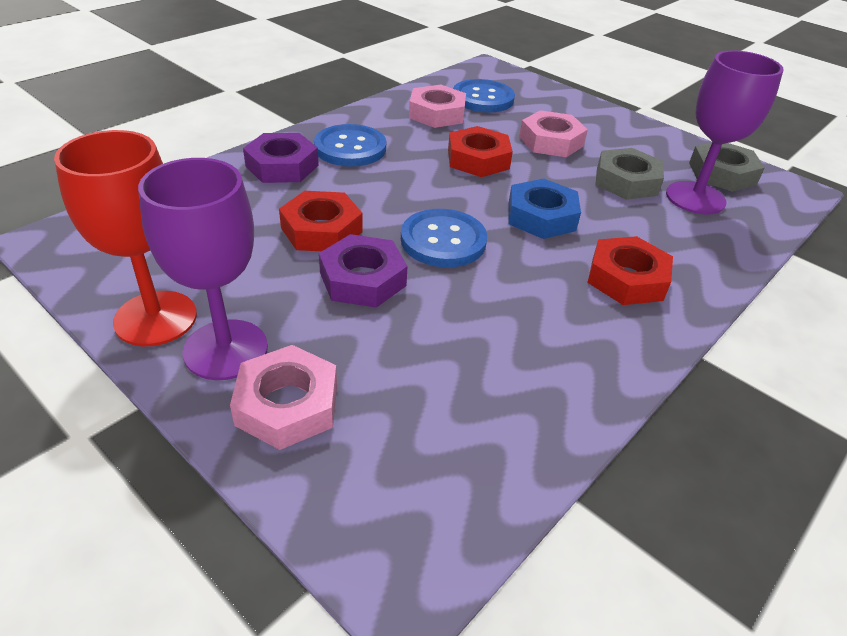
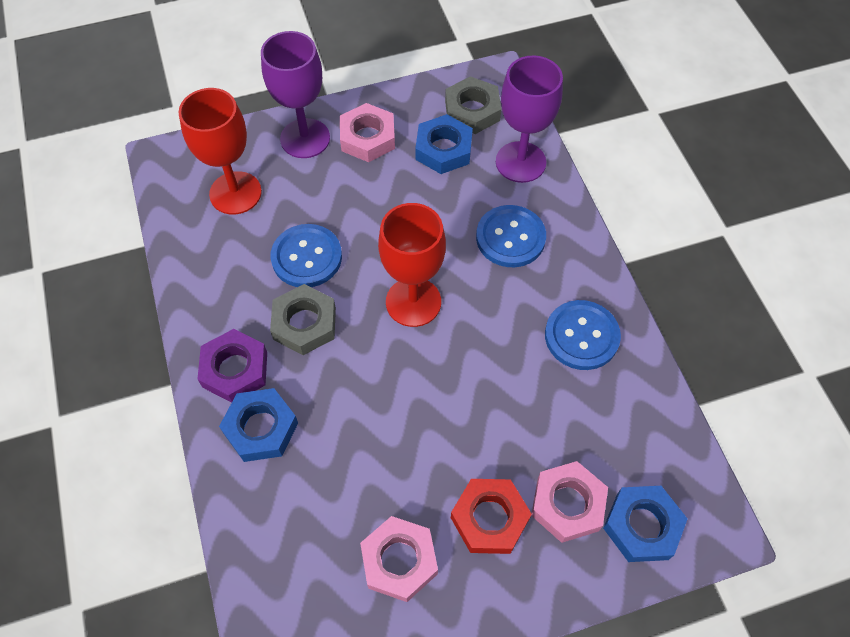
blue nut: 1 -> 3
purple nut: 2 -> 1
red goblet: 1 -> 2
red nut: 3 -> 1

